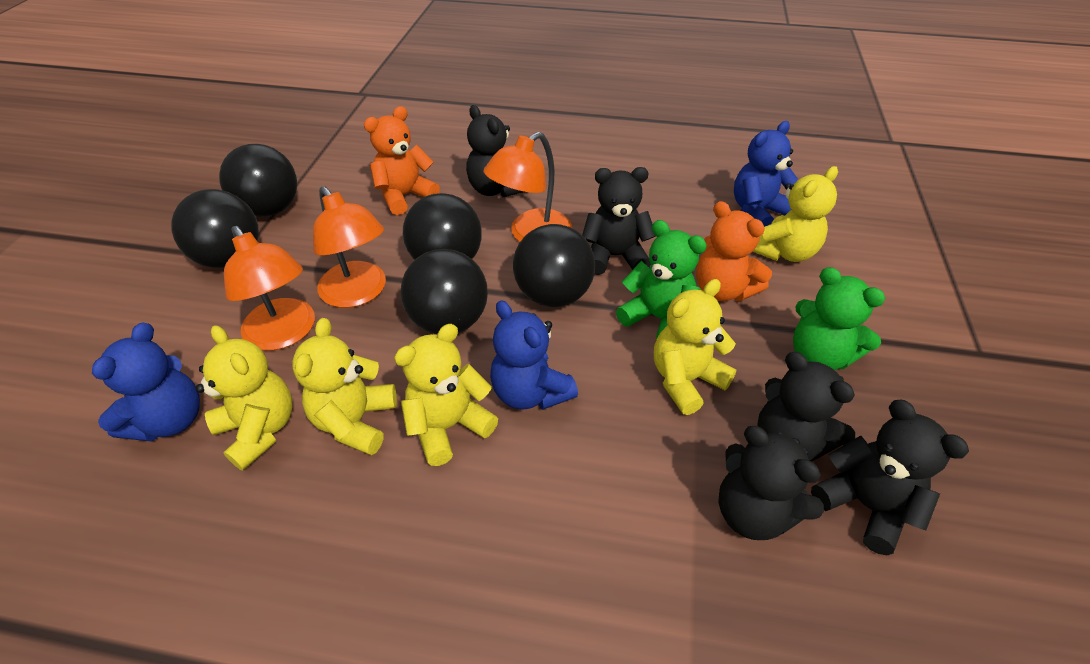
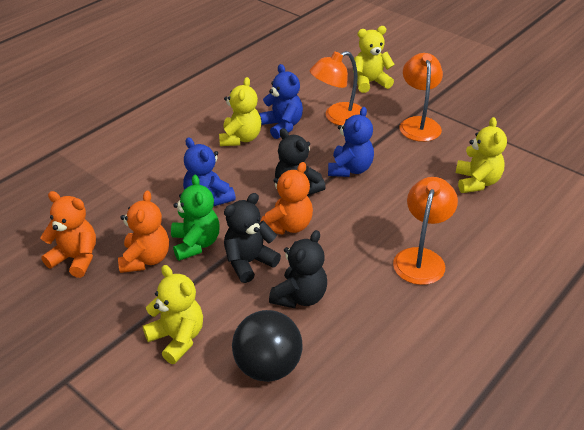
black ball: 5 -> 1
black teddy bear: 5 -> 3
green teddy bear: 2 -> 1
orange teddy bear: 2 -> 3
yellow teddy bear: 5 -> 4

